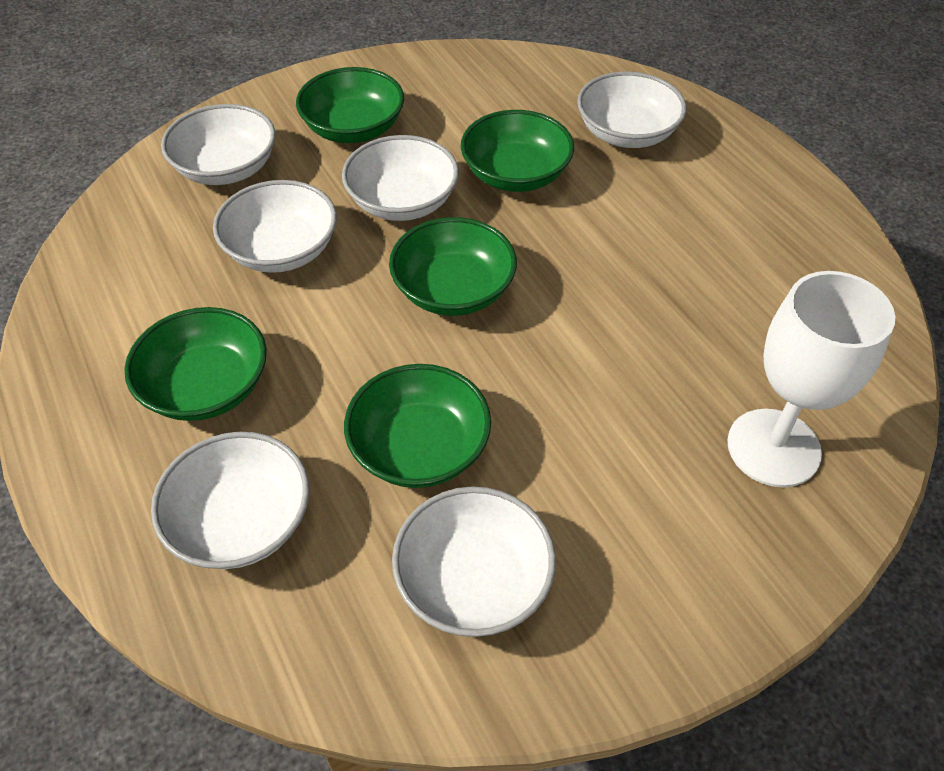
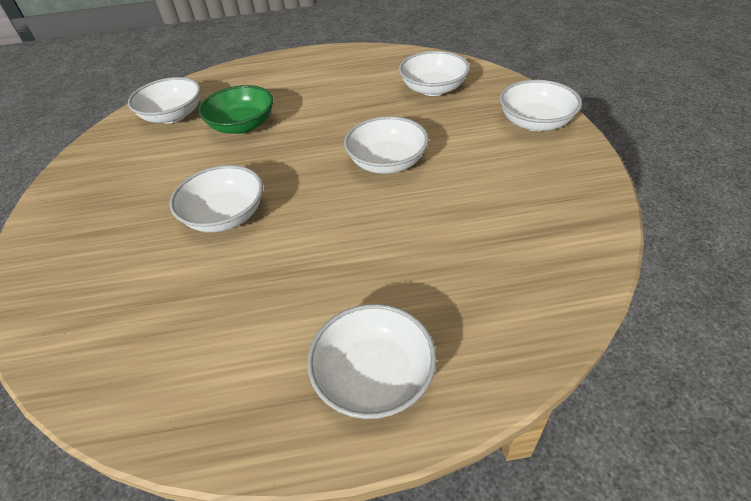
green bowl: 5 -> 1
white goblet: 1 -> 0

